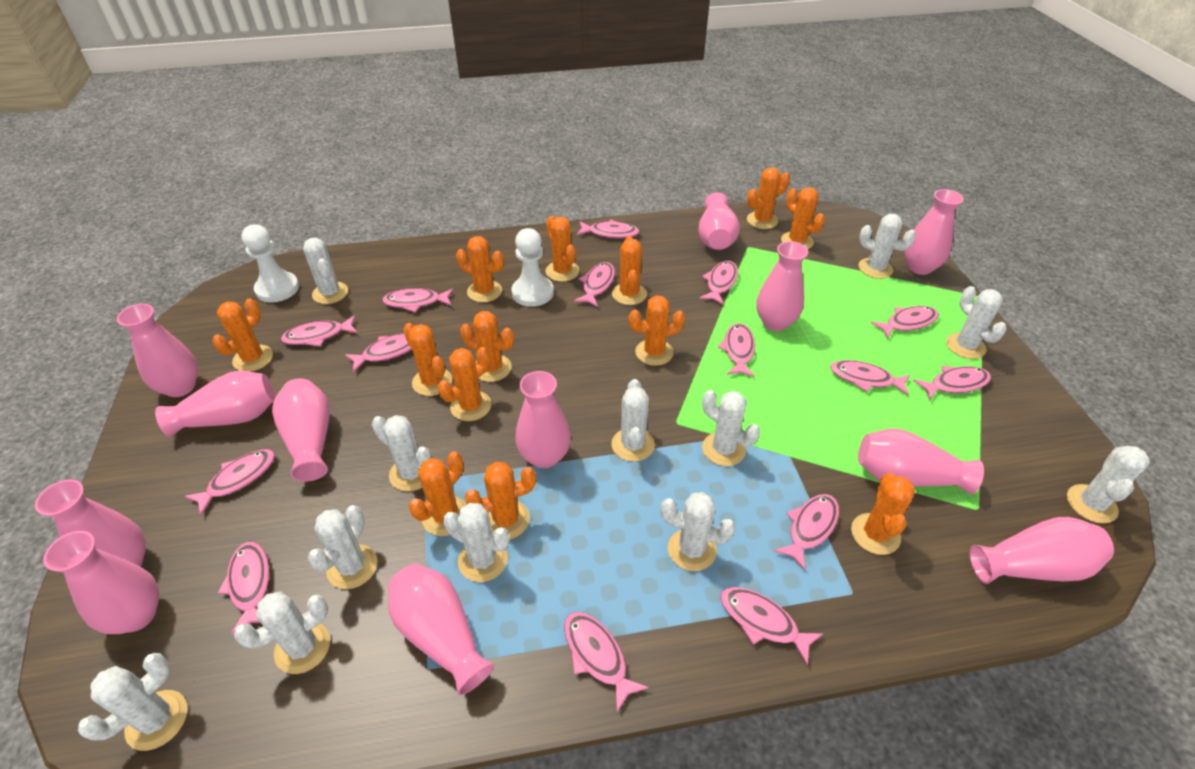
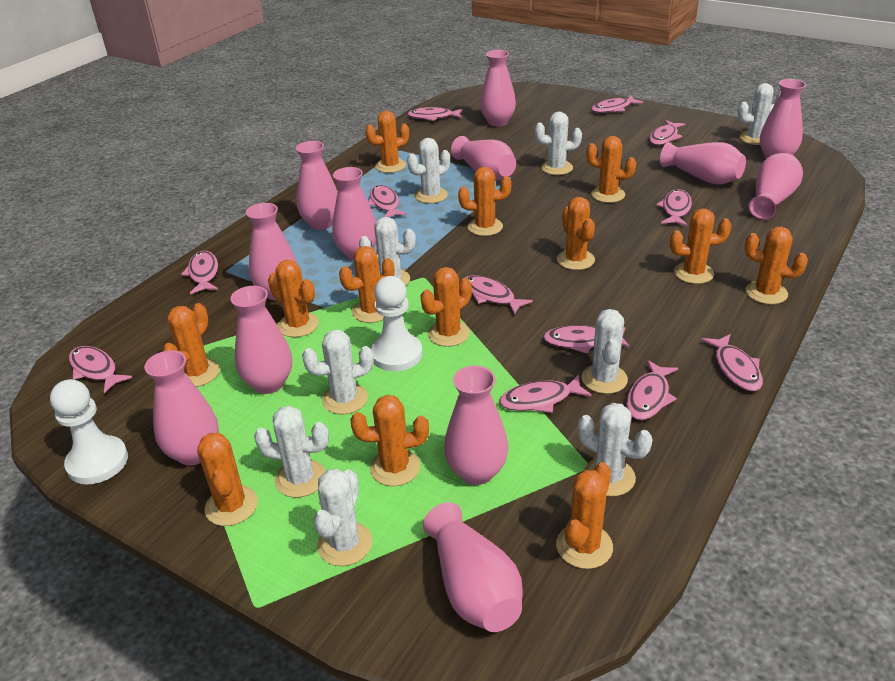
pink fish: 15 -> 12
white cactus: 12 -> 9

